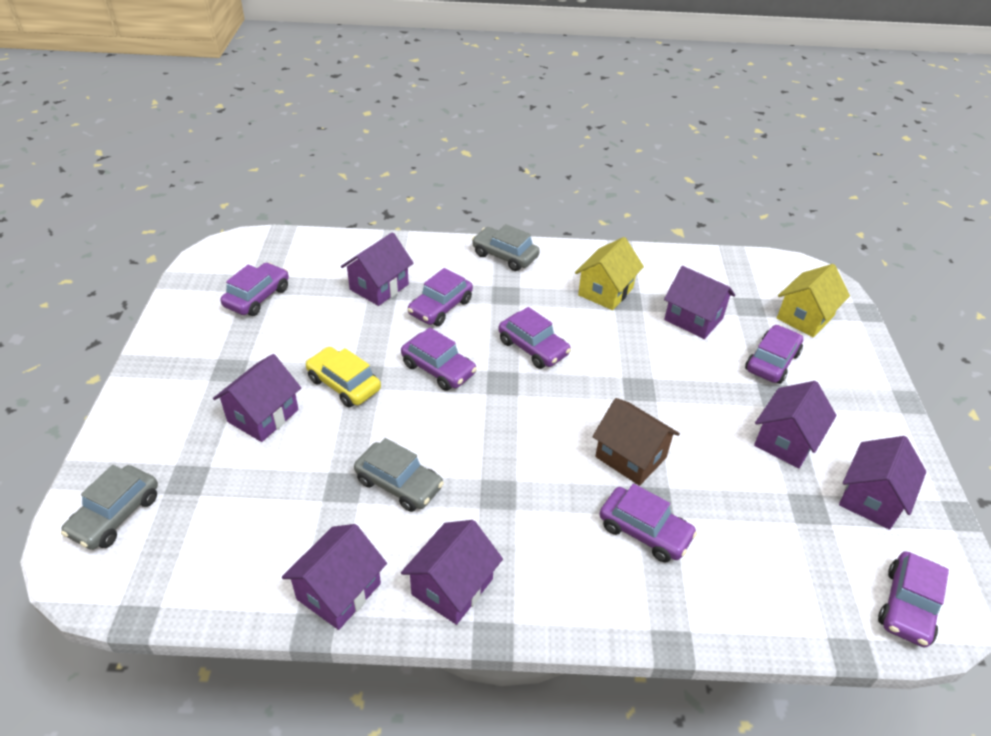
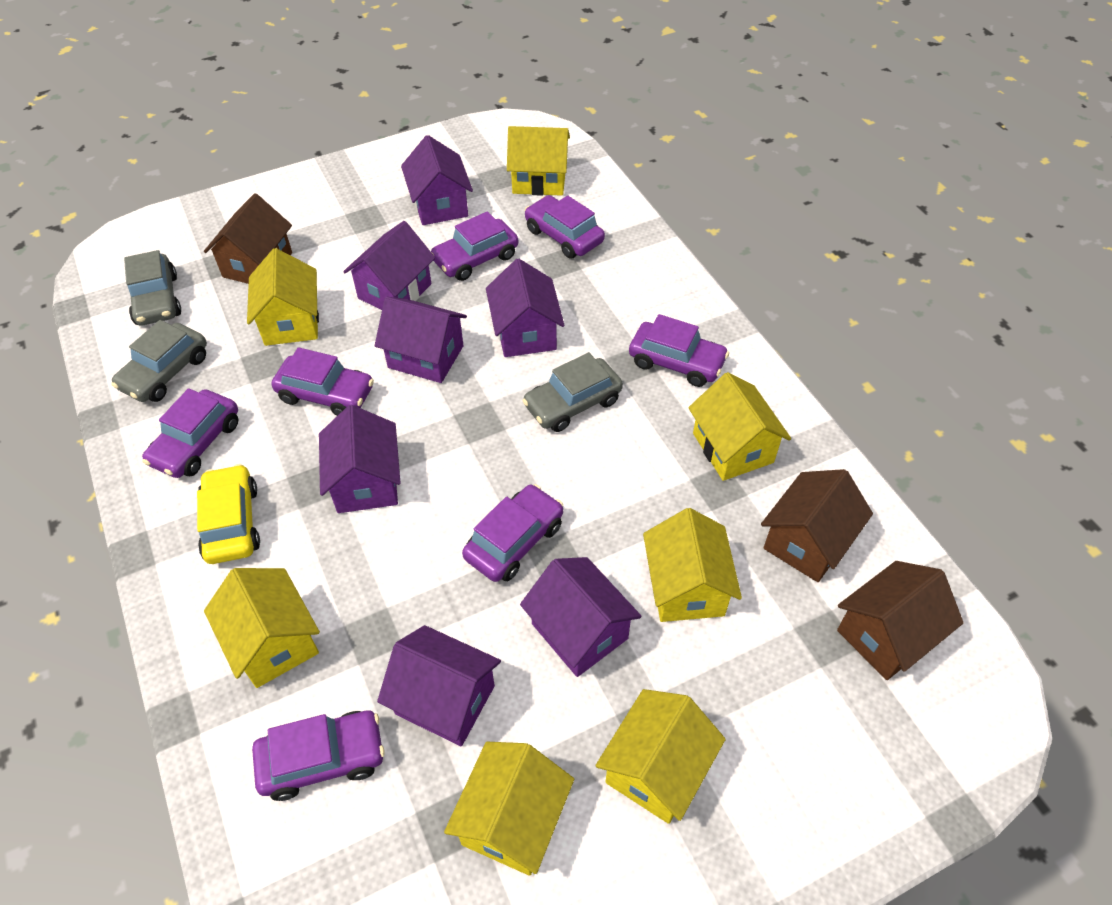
brown house: 1 -> 3
yellow house: 2 -> 7

